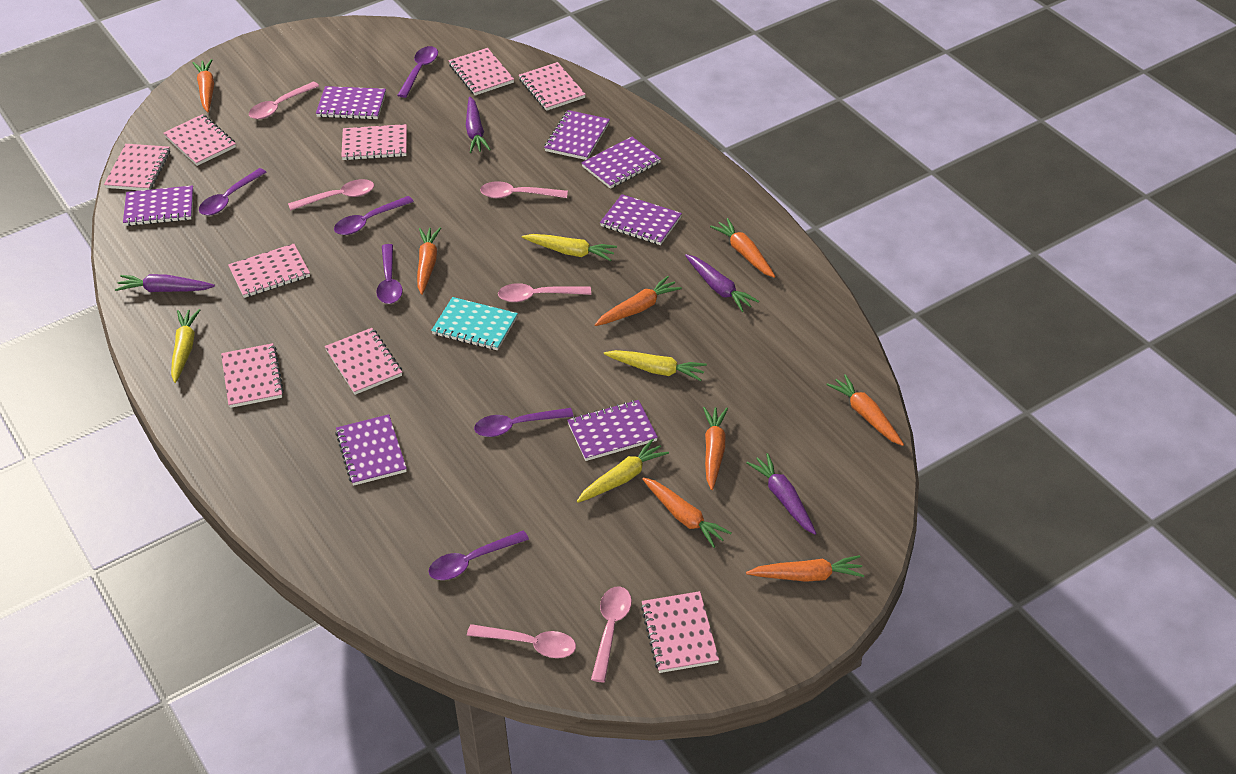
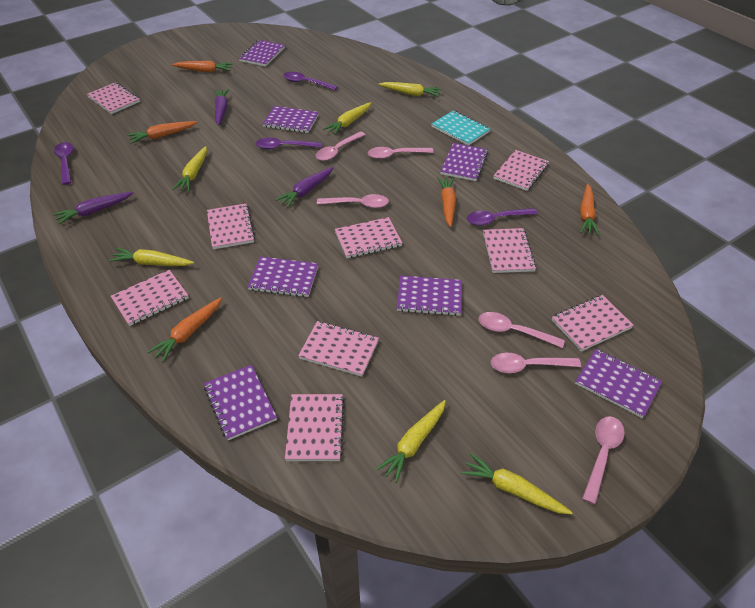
orange carrot: 8 -> 5
purple carrot: 4 -> 3
purple spoon: 6 -> 4
yellow carrot: 4 -> 6

